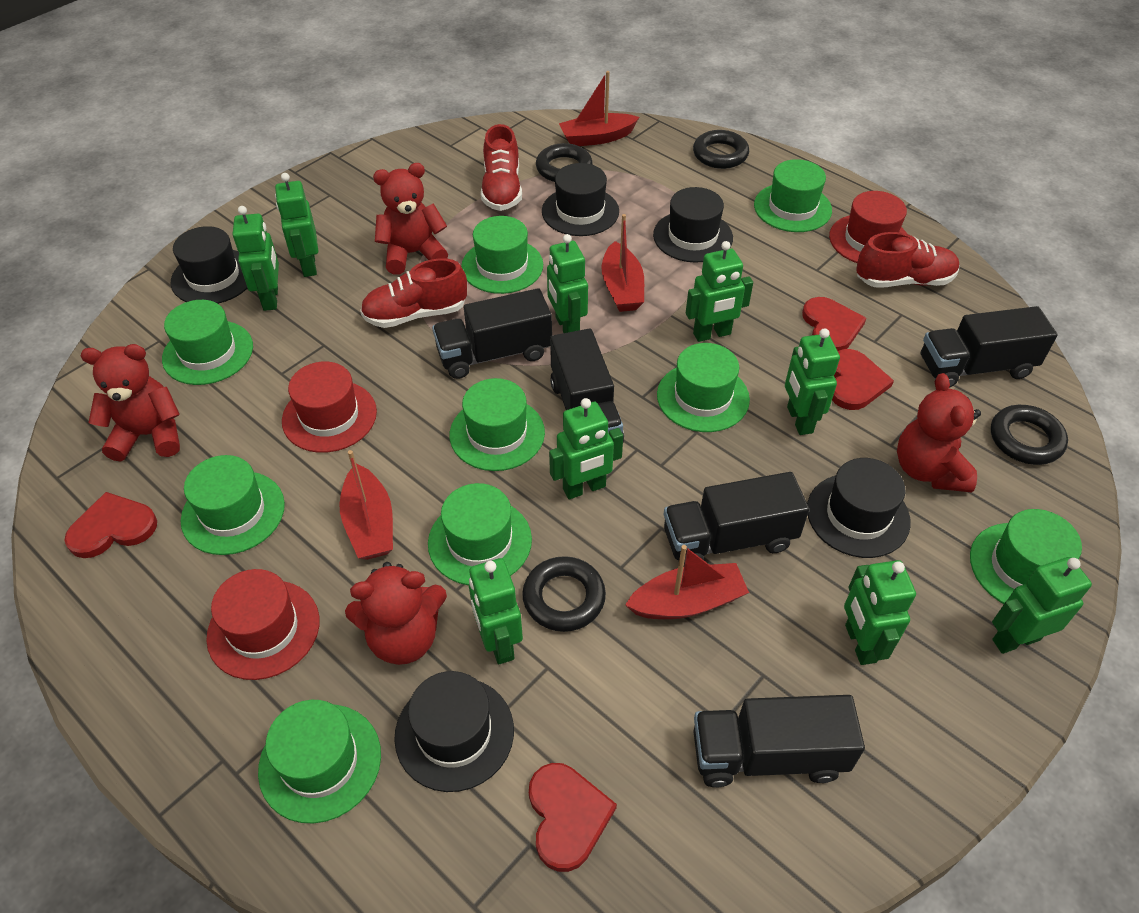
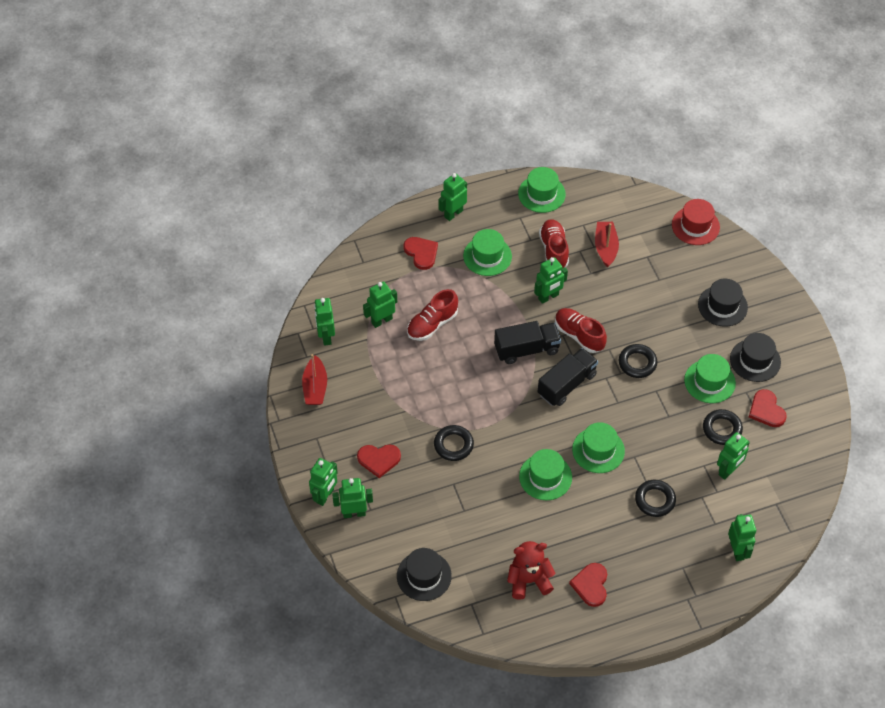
black hat: 5 -> 3
black truck: 5 -> 2
green hat: 9 -> 5
green robot: 9 -> 8
red boat: 4 -> 2
red hat: 3 -> 1
red teddy bear: 4 -> 1

